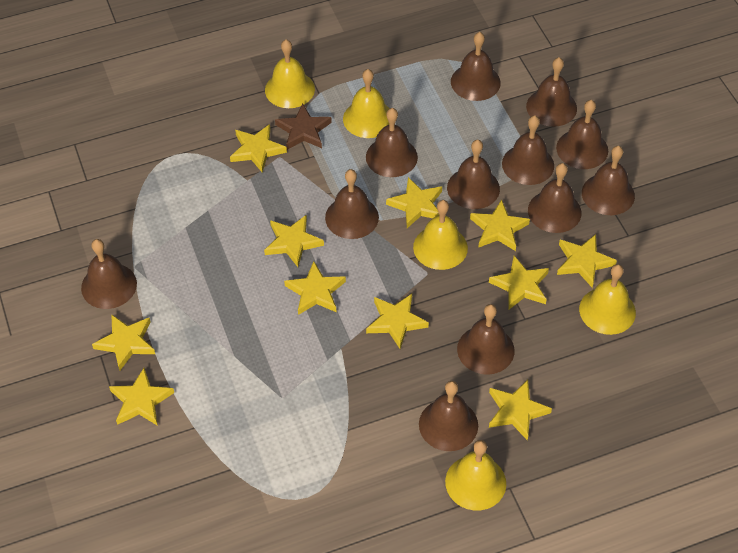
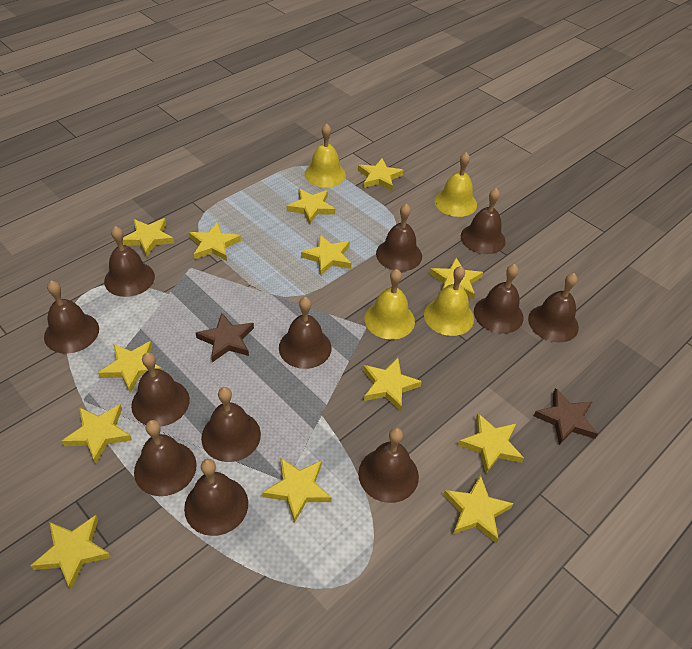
brown star: 1 -> 2
yellow bell: 5 -> 4
yellow star: 11 -> 13

